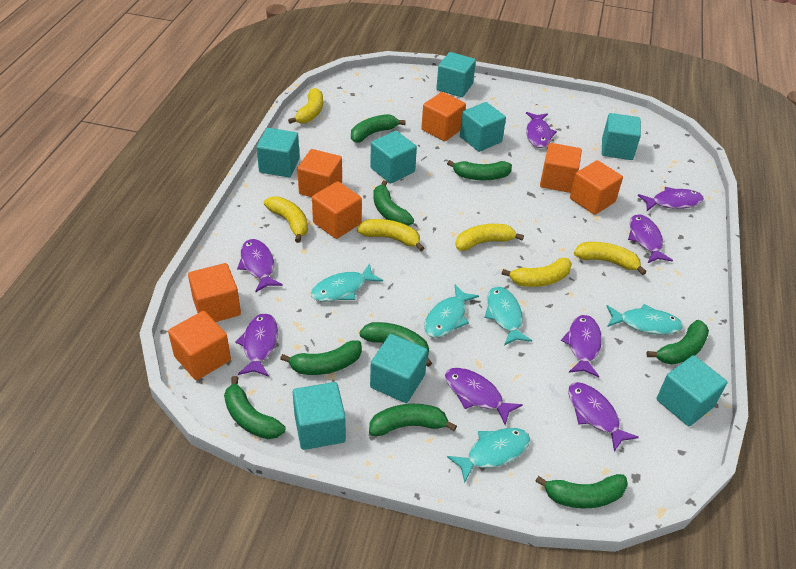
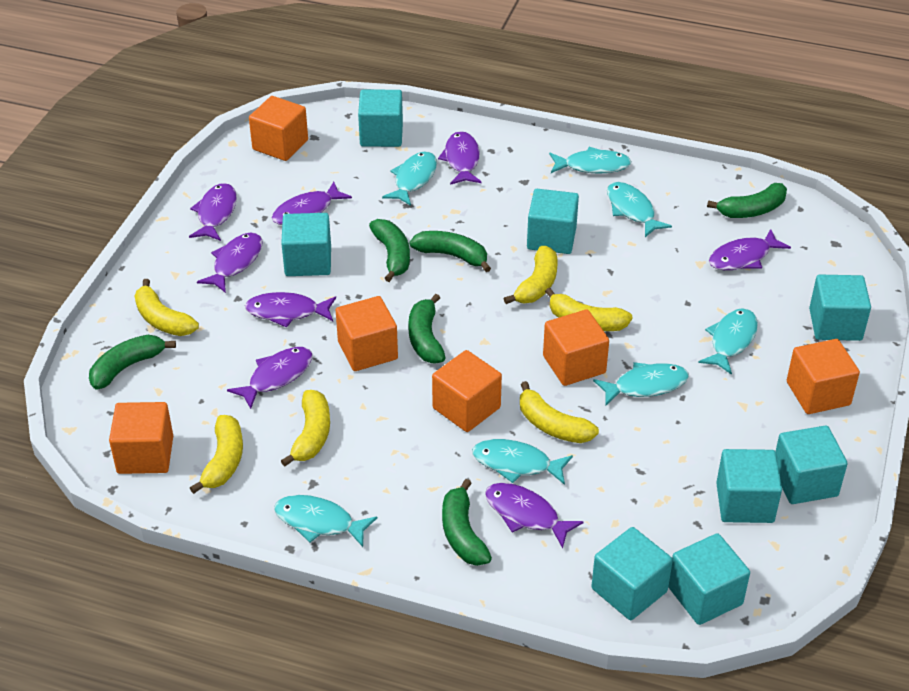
green banana: 9 -> 6
orange cube: 7 -> 6
turquoise fish: 5 -> 7

